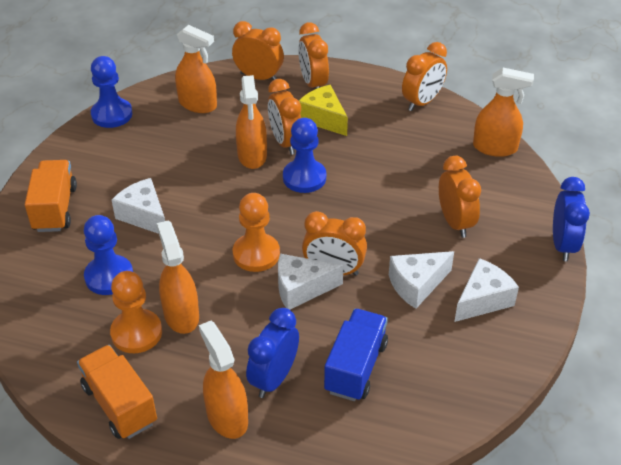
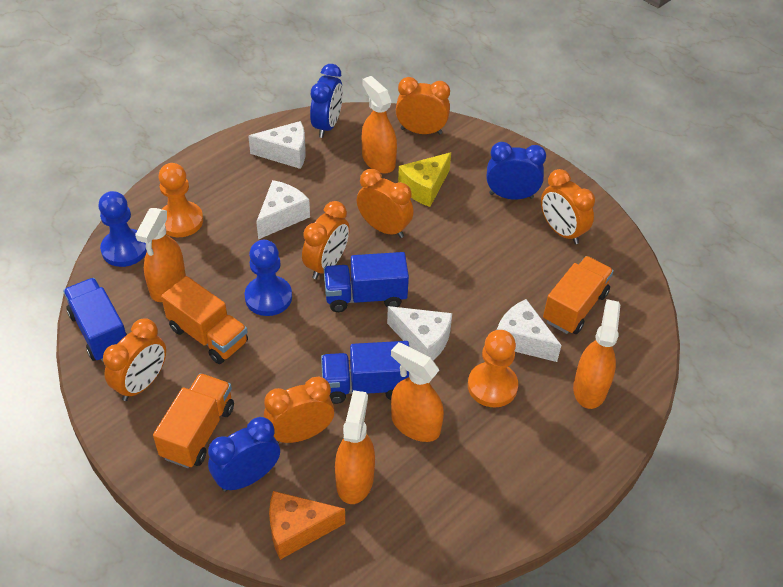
blue clock: 2 -> 3
blue pawn: 3 -> 2
blue truck: 1 -> 3
orange cheese: 0 -> 1
orange truck: 2 -> 3

